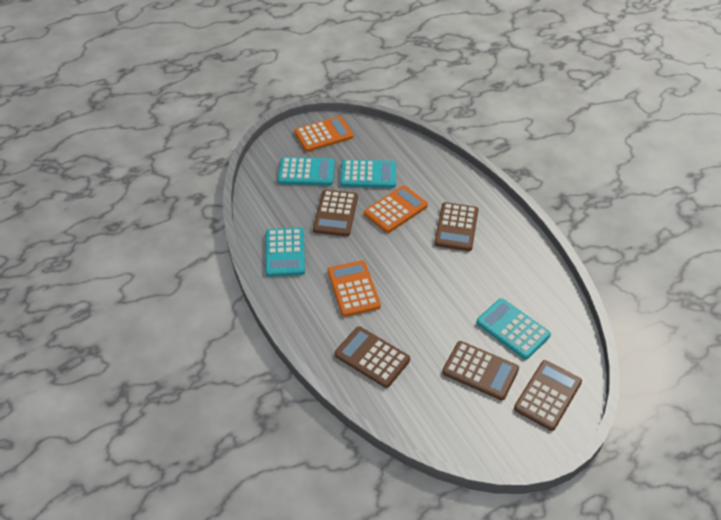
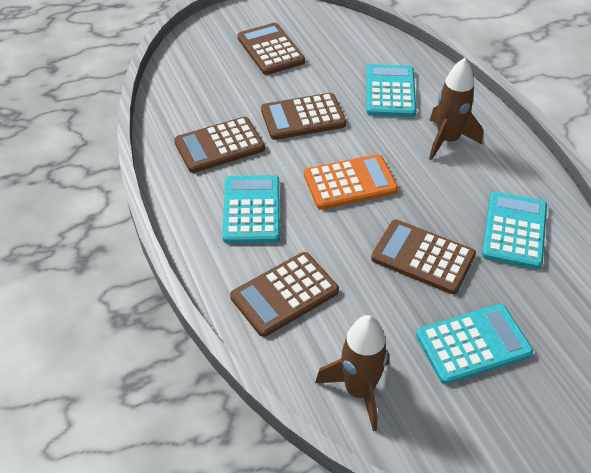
brown rocket: 0 -> 2
orange calculator: 3 -> 1

